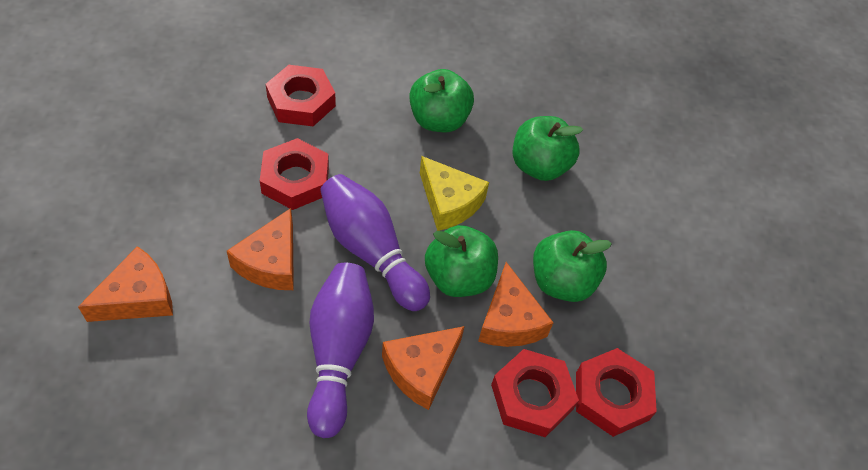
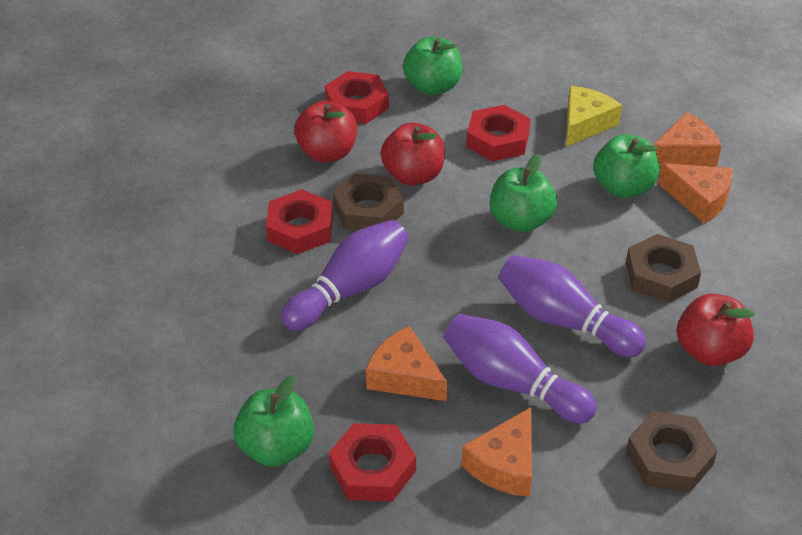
brown nut: 0 -> 3
purple bowling pin: 2 -> 3
red apple: 0 -> 3

